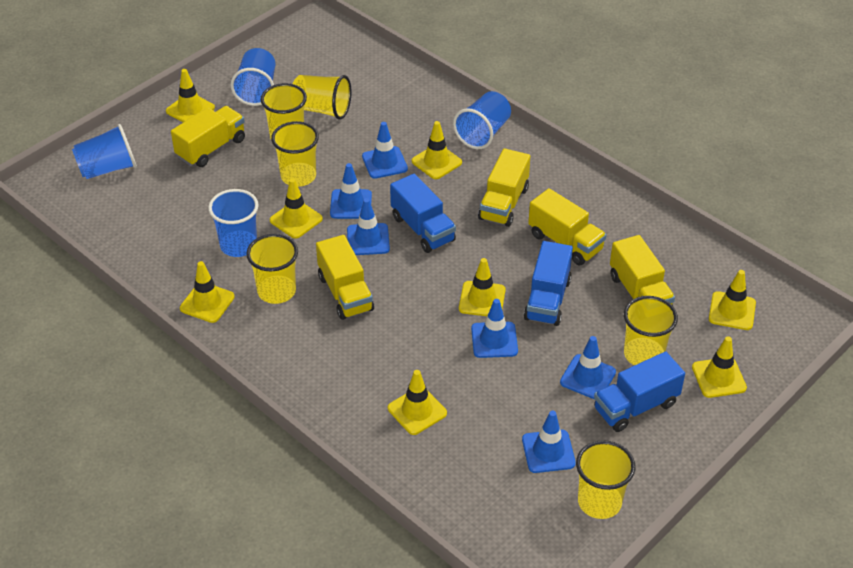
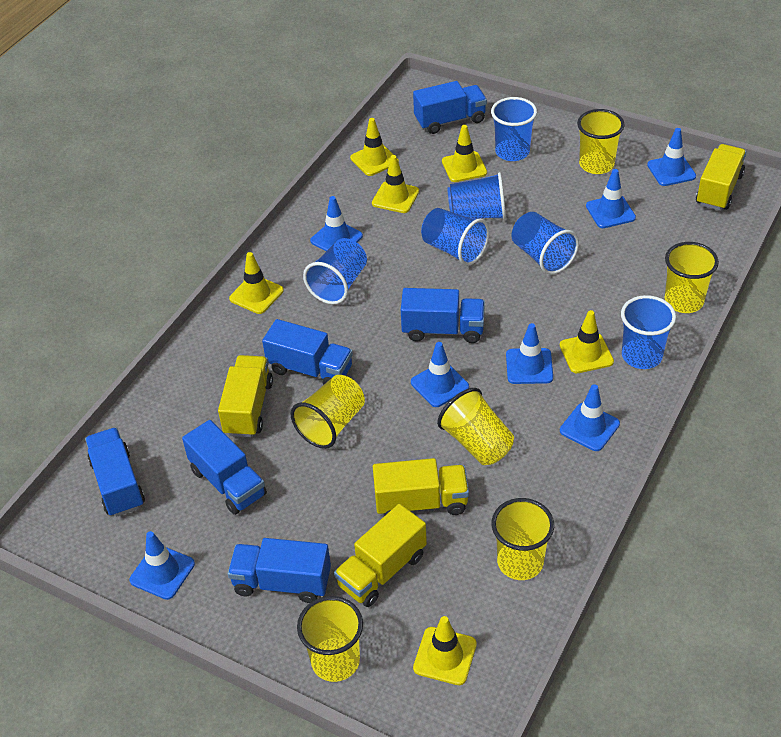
blue cup: 4 -> 6
blue traffic cone: 6 -> 7
blue truck: 3 -> 6
yellow traffic cone: 8 -> 6
yellow truck: 5 -> 4

